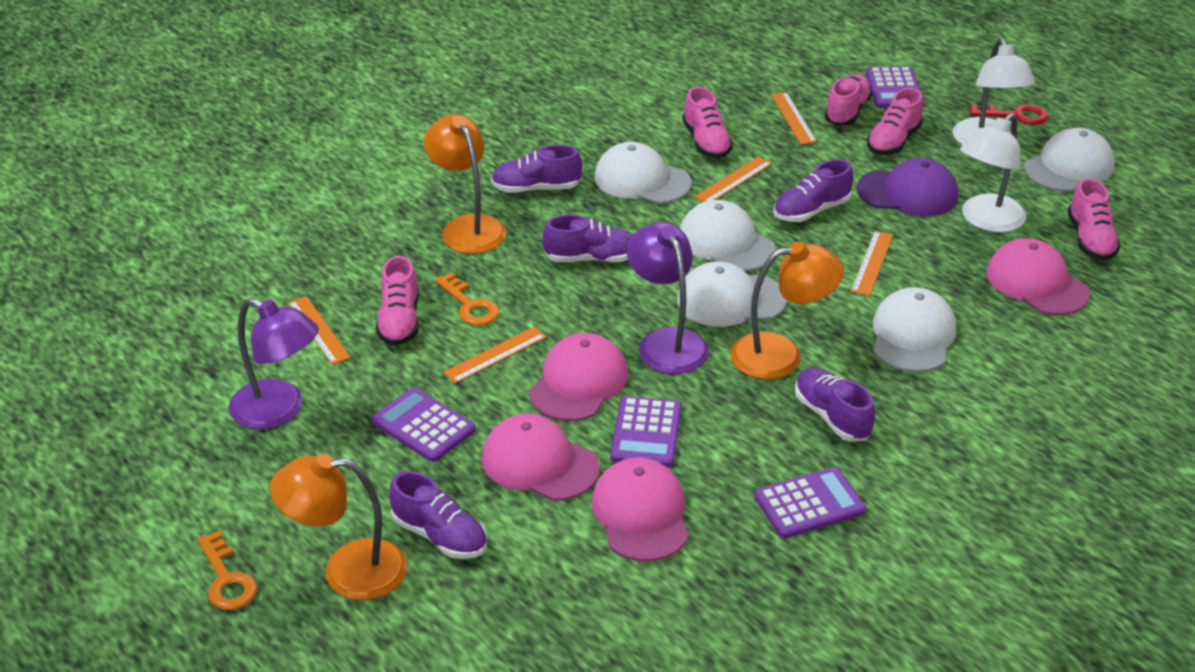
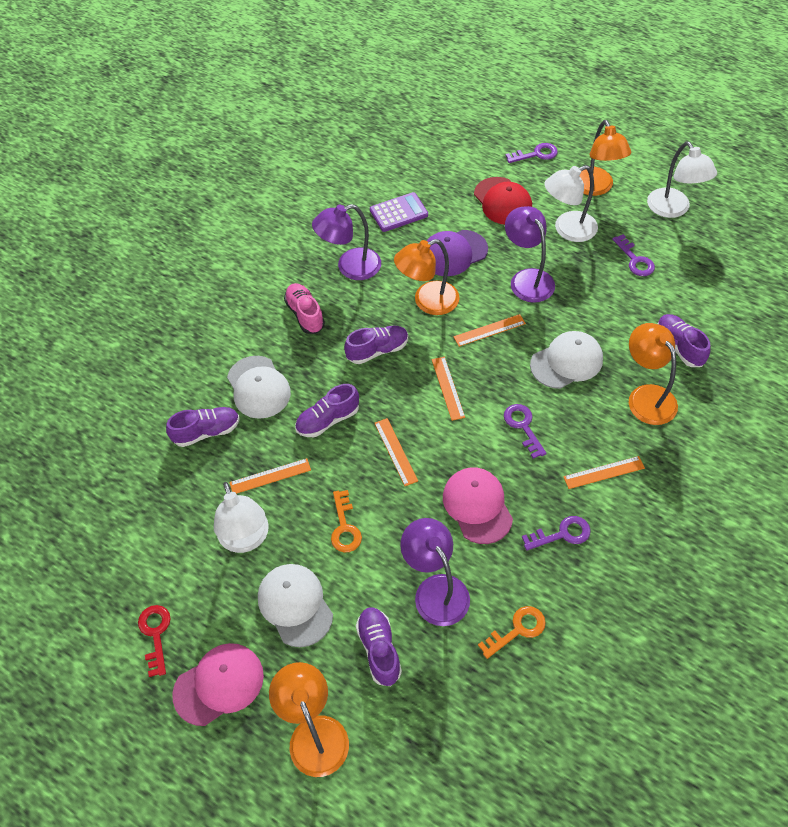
orange lamp: 3 -> 4
pink cap: 4 -> 2
pink shoe: 5 -> 1
purple calculator: 4 -> 1
purple key: 0 -> 4
purple lamp: 2 -> 3
red cap: 0 -> 1
white cap: 5 -> 3
white lamp: 2 -> 3

